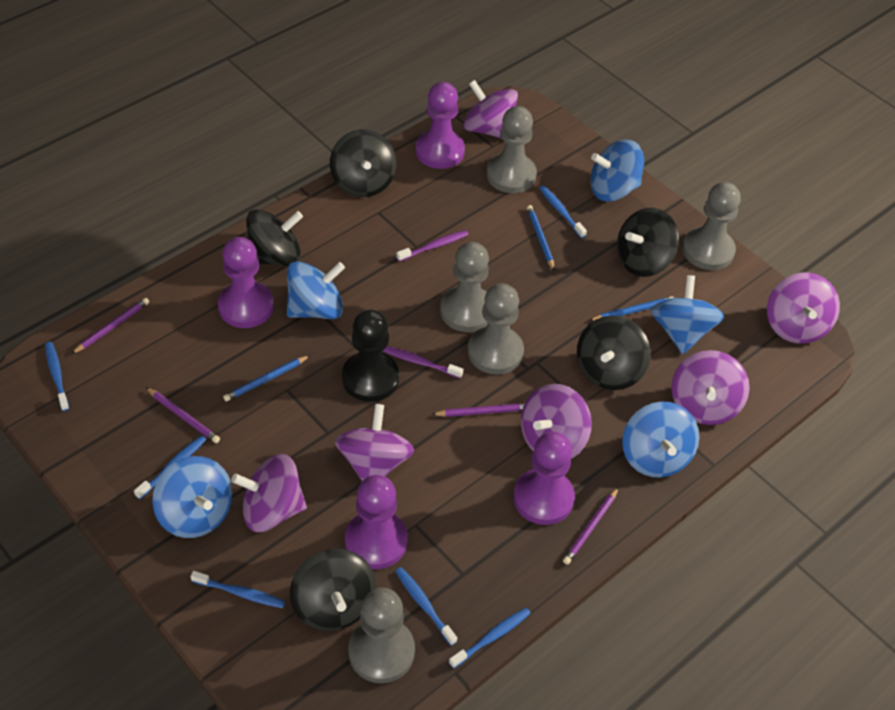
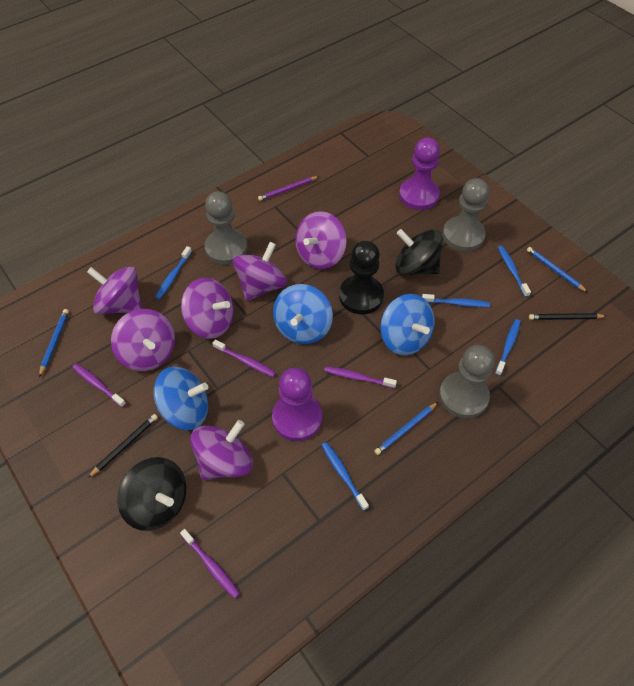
black pencil: 0 -> 2
black spinning top: 5 -> 2
blue spinning top: 5 -> 3
blue toothbrush: 6 -> 5
grey pawn: 5 -> 3
purple pawn: 4 -> 2
purple pencil: 4 -> 1
purple toothbrush: 2 -> 4

